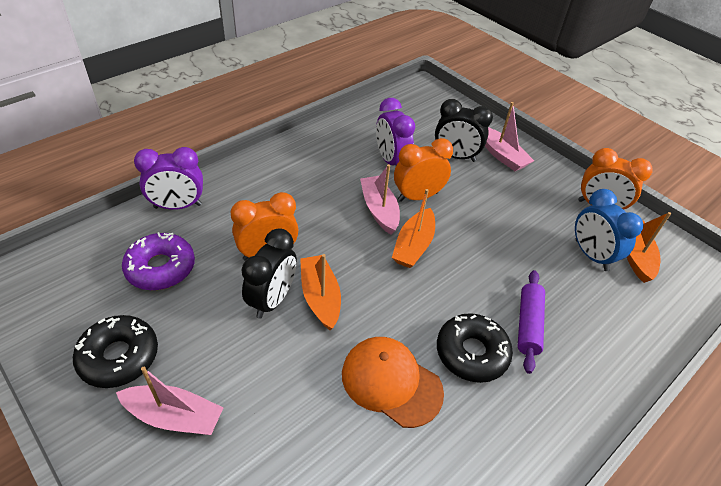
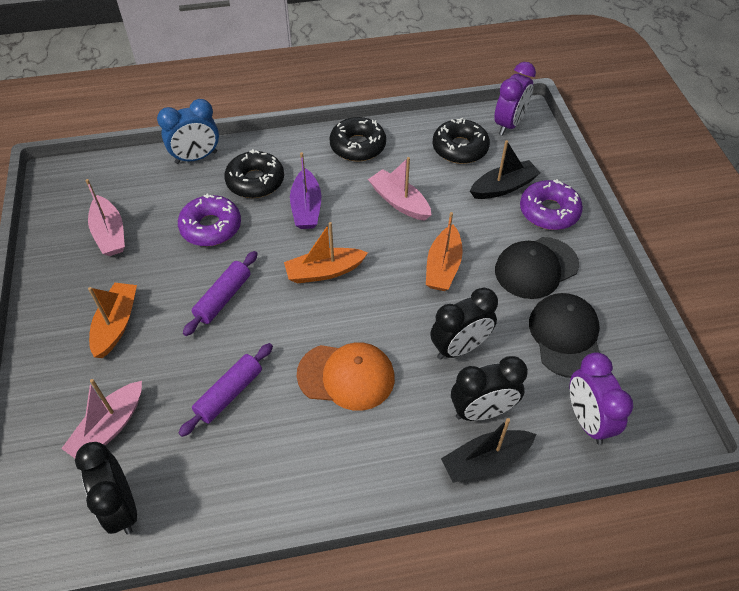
black boat: 0 -> 2
black cap: 0 -> 2
black clock: 2 -> 3
black donut: 2 -> 3
orange clock: 3 -> 0
purple boat: 0 -> 1
purple donut: 1 -> 2
purple rolling pin: 1 -> 2

